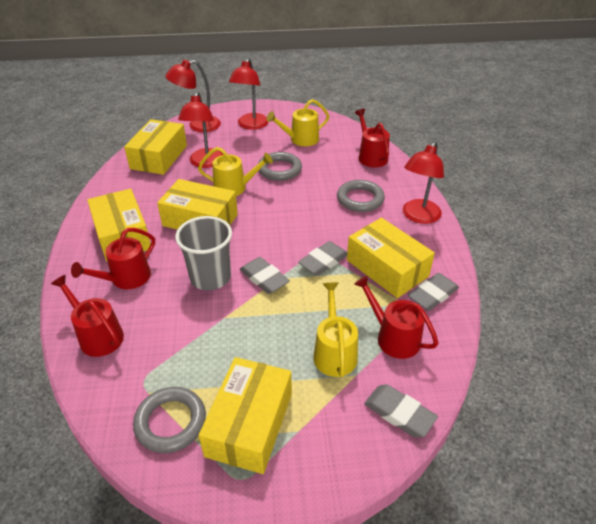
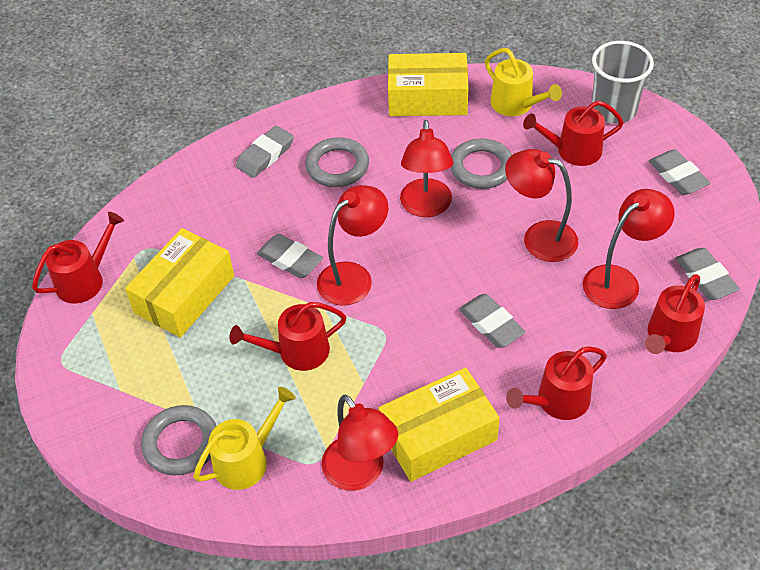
grey eraser: 4 -> 5
red lamp: 4 -> 5
red watering can: 4 -> 5
yellow box: 5 -> 3
yellow watering can: 3 -> 2

